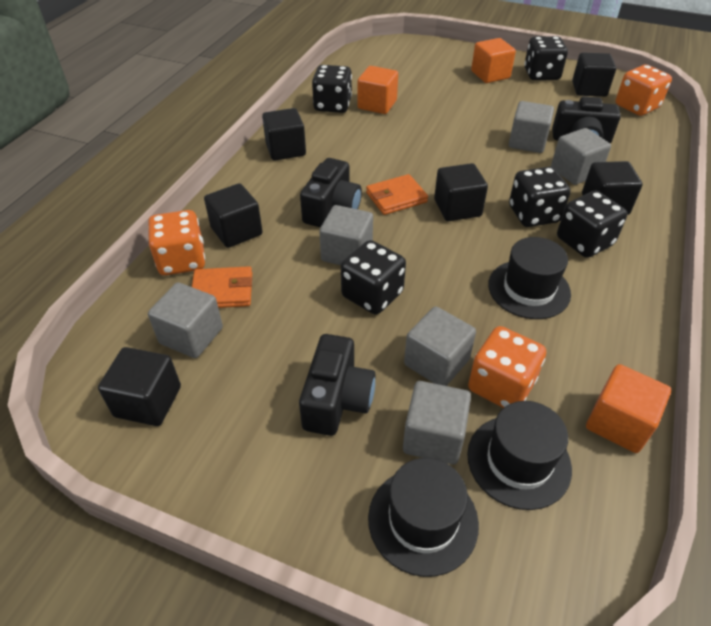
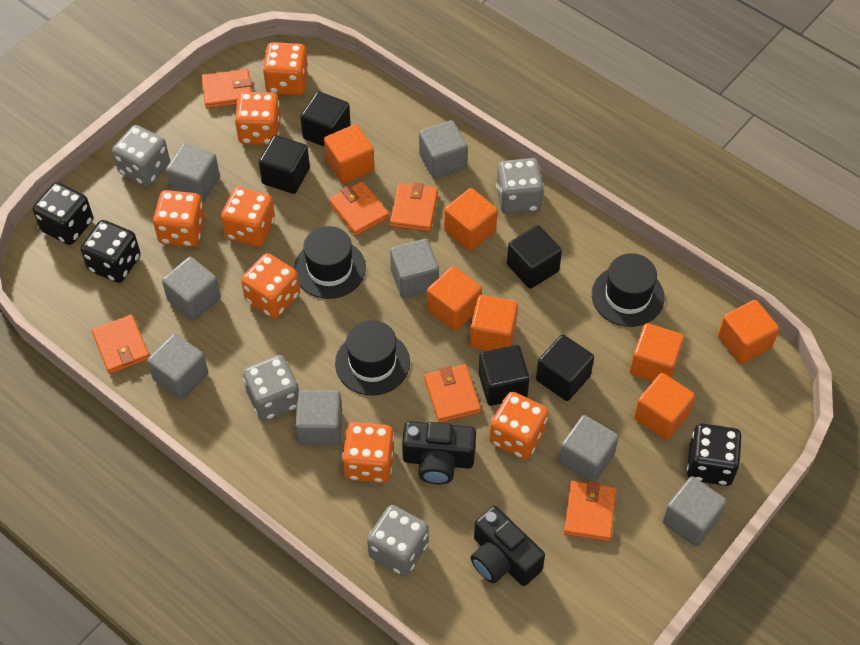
black camera: 3 -> 2
black cube: 6 -> 5
black dice: 5 -> 3
grey cube: 6 -> 8
grey dice: 0 -> 4
orange cube: 3 -> 7
orange dice: 3 -> 7
orange wallet: 2 -> 6

